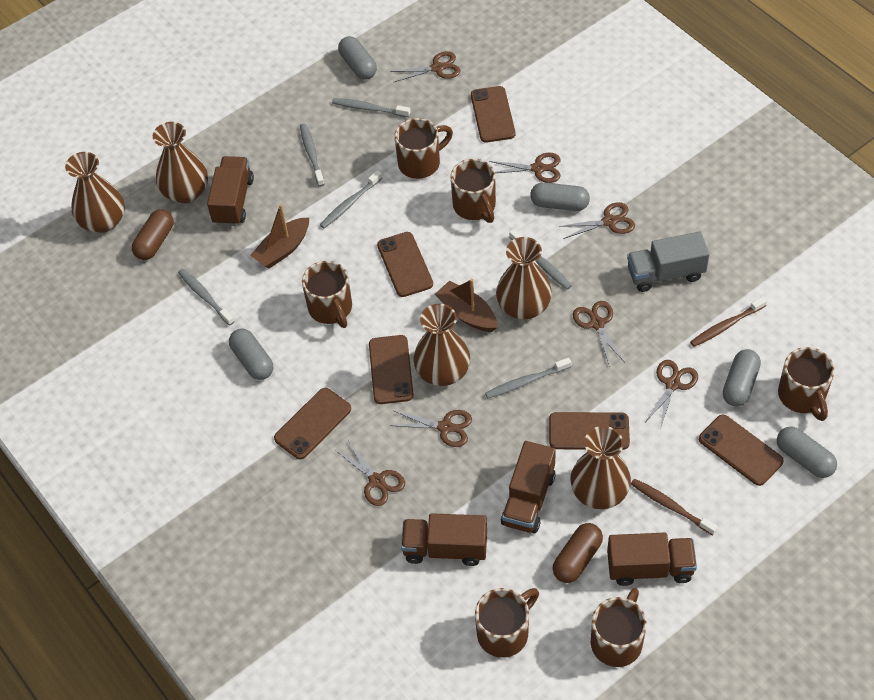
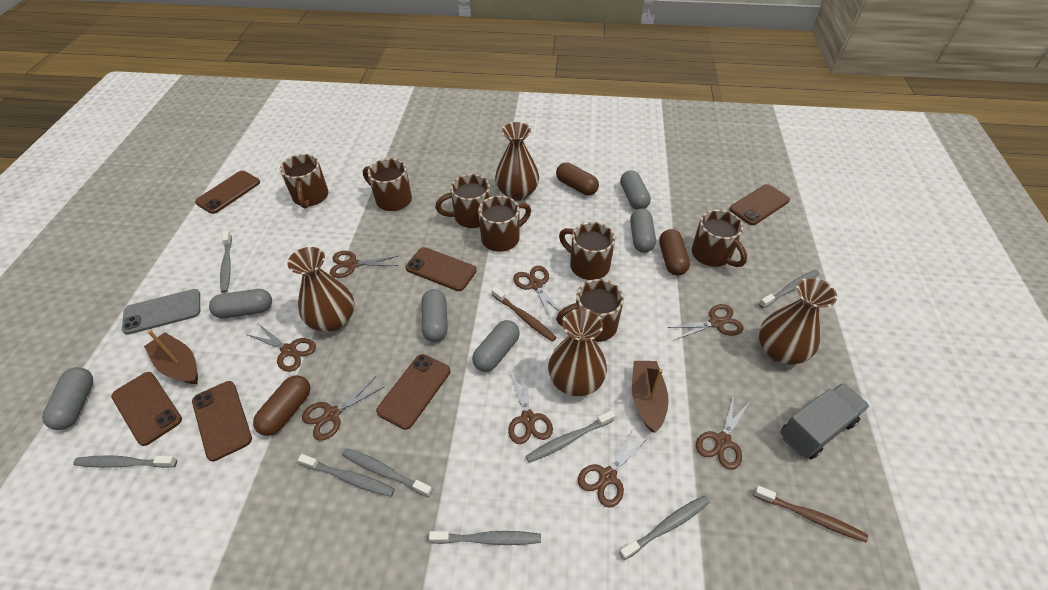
brown capsule: 2 -> 3
brown mug: 6 -> 7
brown scissors: 7 -> 8
brown truck: 4 -> 0
brown vase: 5 -> 4
grey capsule: 5 -> 6
grey phone: 0 -> 1
grey toothbrush: 6 -> 8

